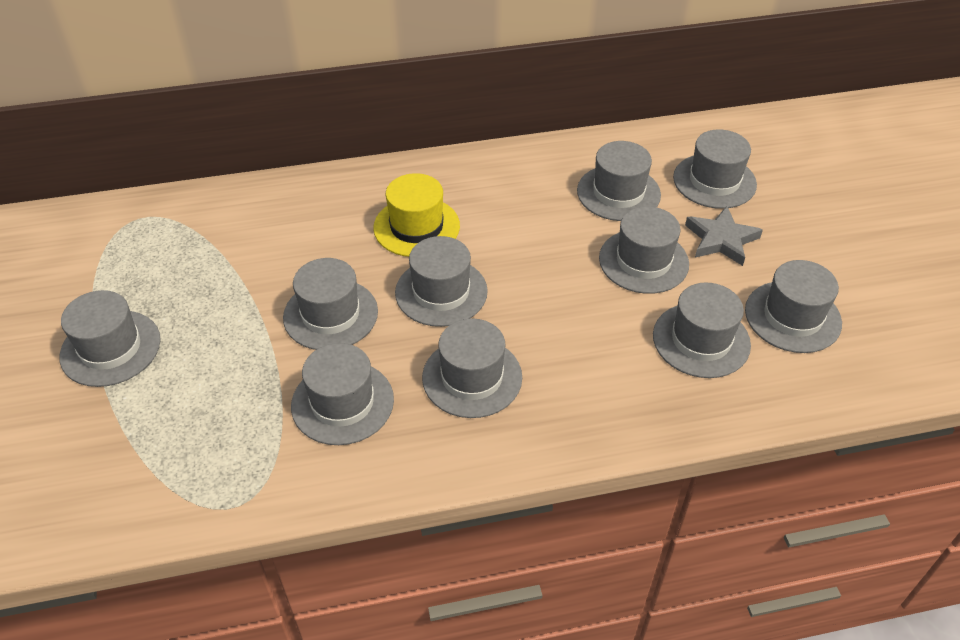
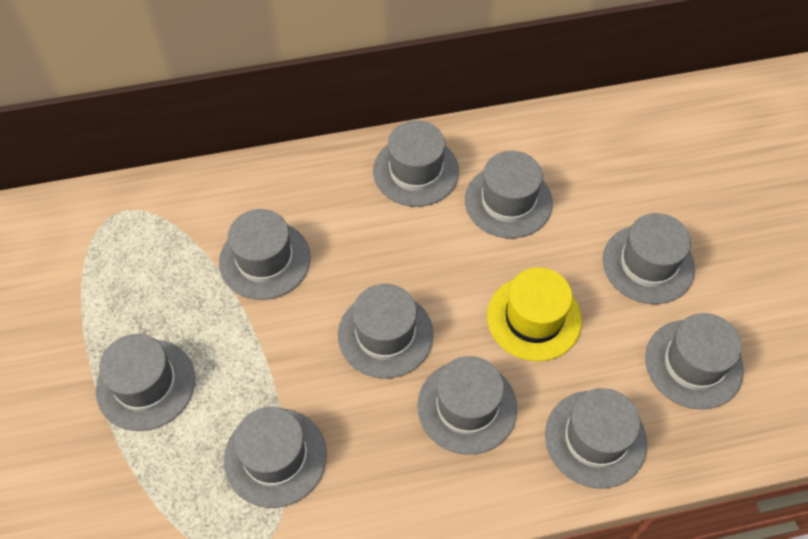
grey star: 1 -> 0

